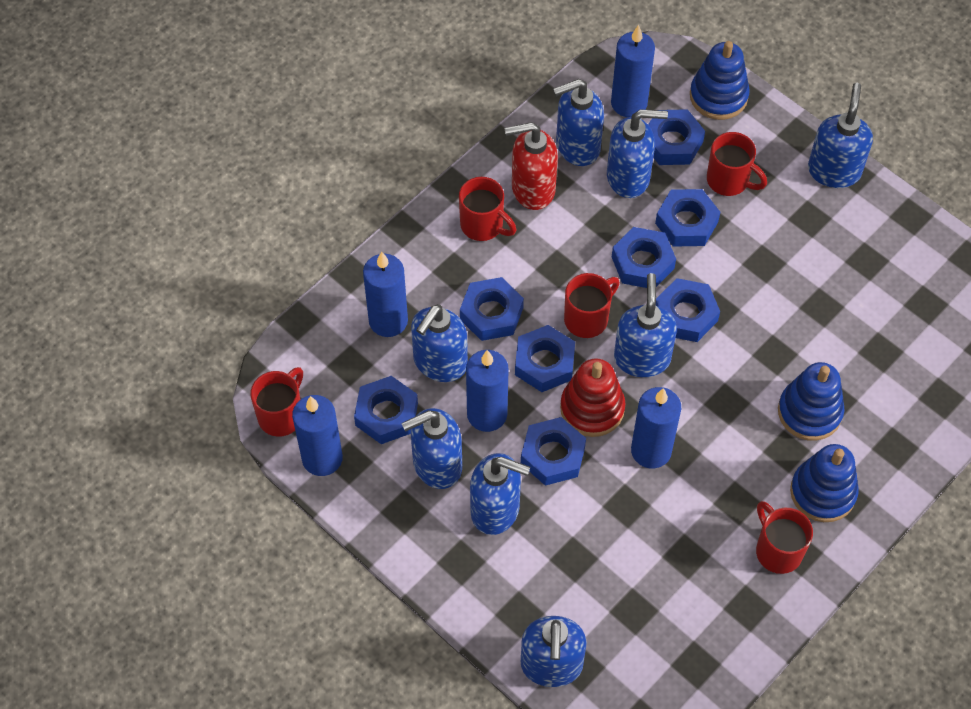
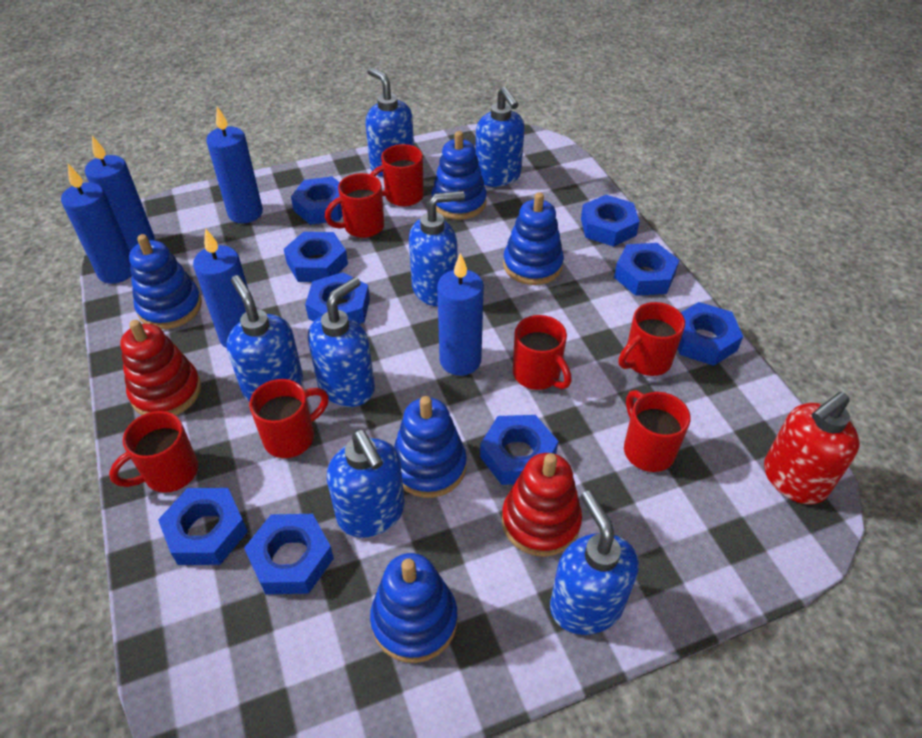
blue nut: 8 -> 9
blue soap dispenser: 8 -> 7
blue stacking toy: 3 -> 5
red mug: 5 -> 7
red stacking toy: 1 -> 2

